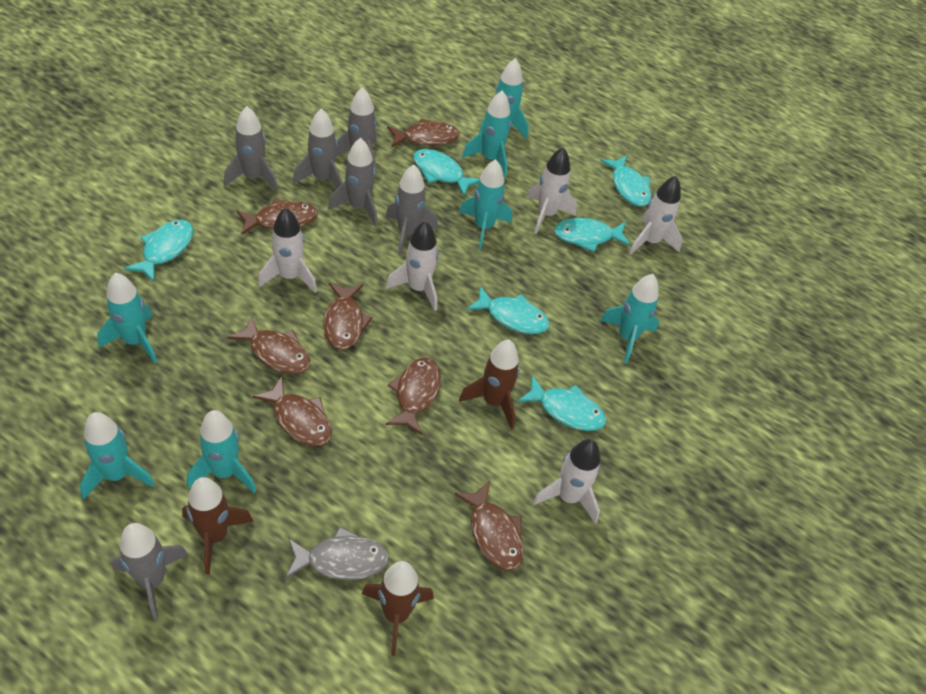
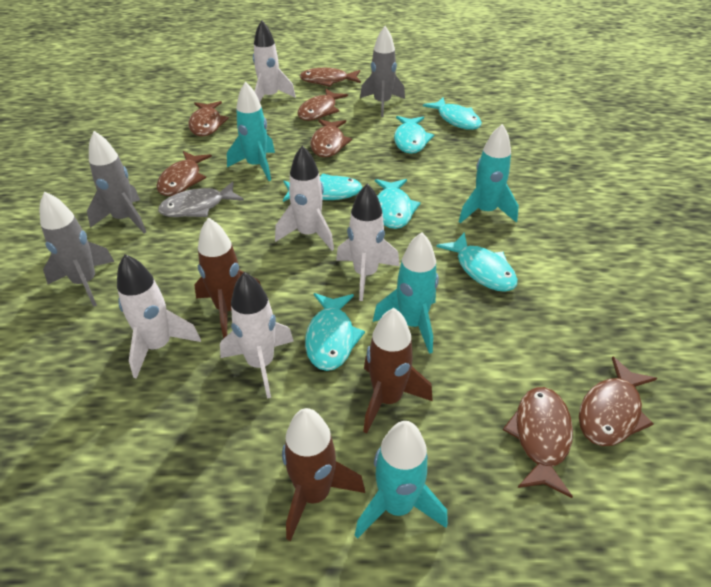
grey rocket: 6 -> 3
turquoise rocket: 7 -> 4

